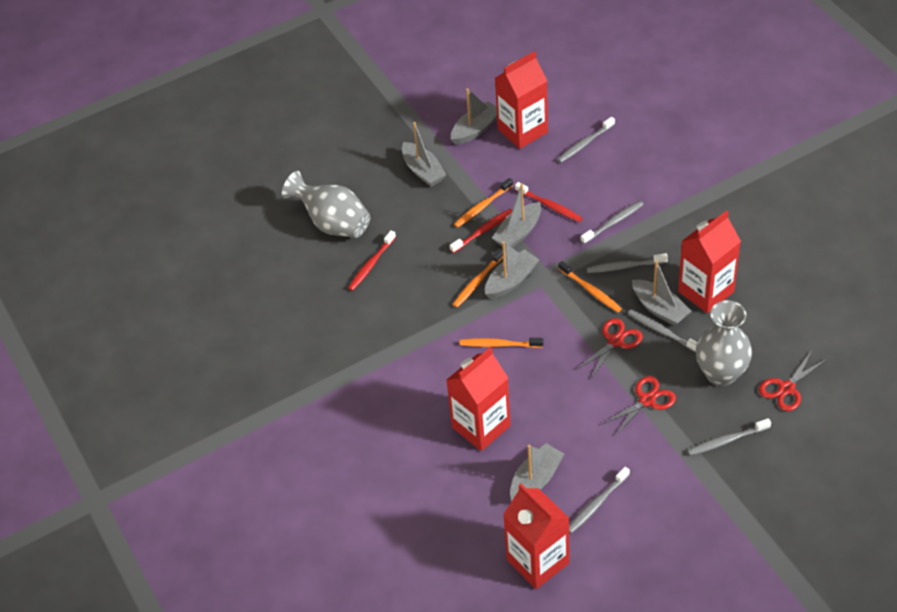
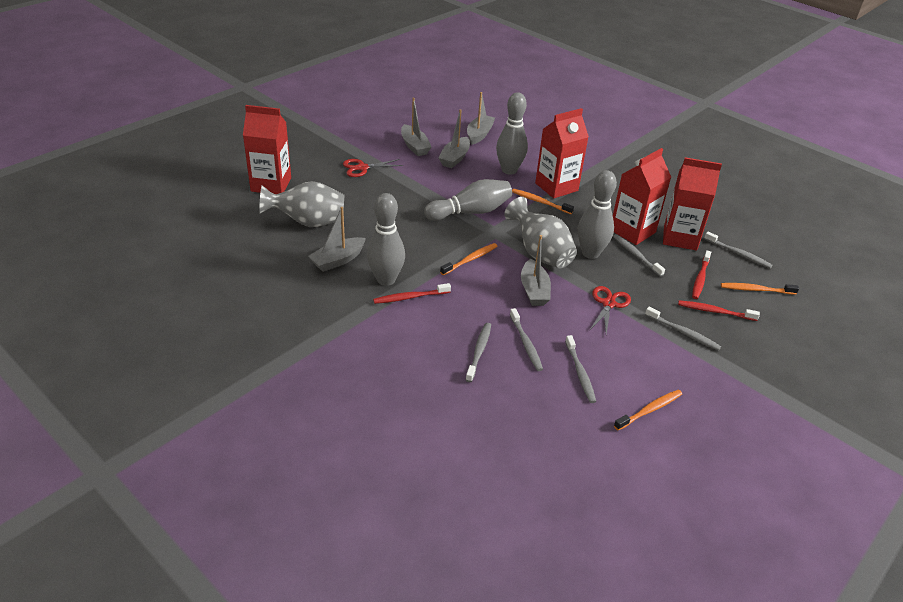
grey boat: 6 -> 5
grey bowling pin: 0 -> 4
red scissors: 3 -> 2

